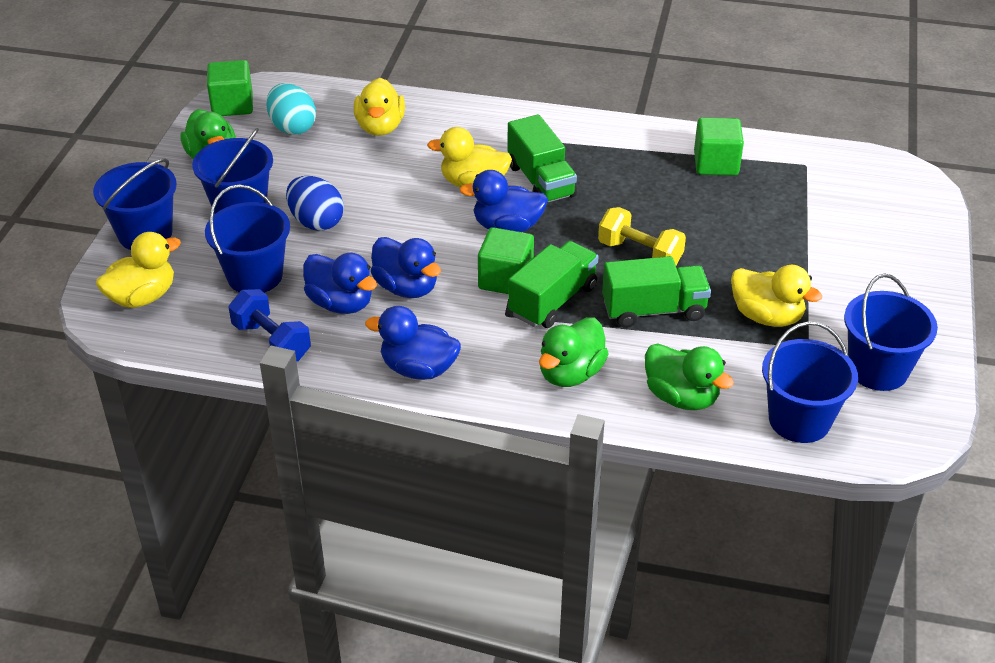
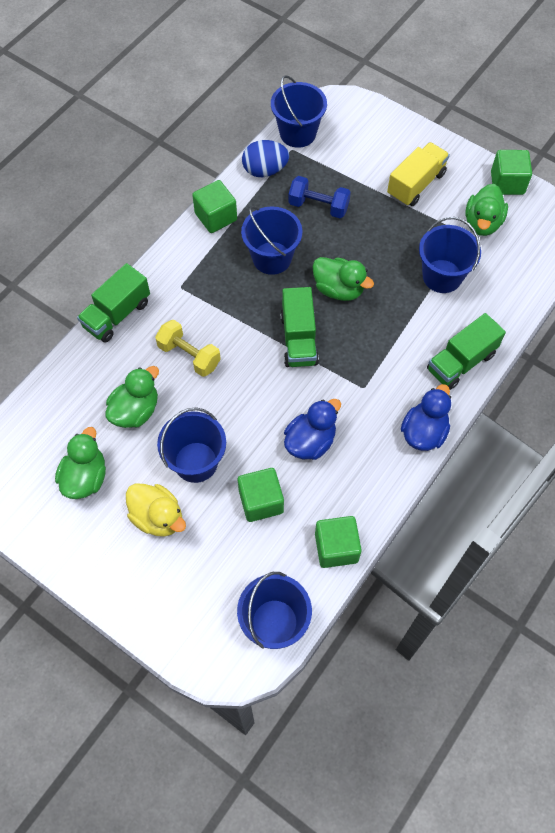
blue duck: 4 -> 2
green cube: 3 -> 4
green duck: 3 -> 4
turquoise egg: 1 -> 0
yellow duck: 4 -> 1
yellow truck: 0 -> 1

